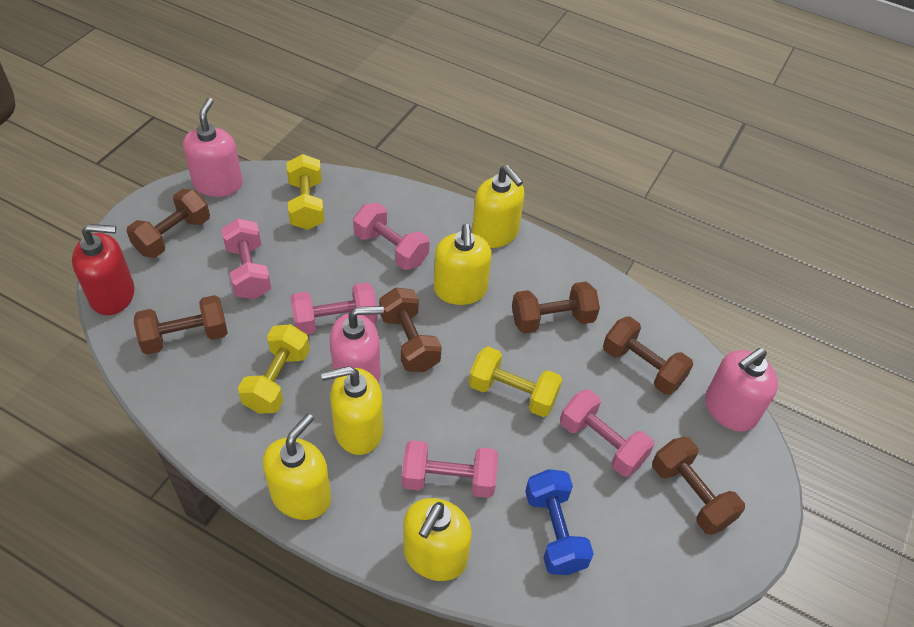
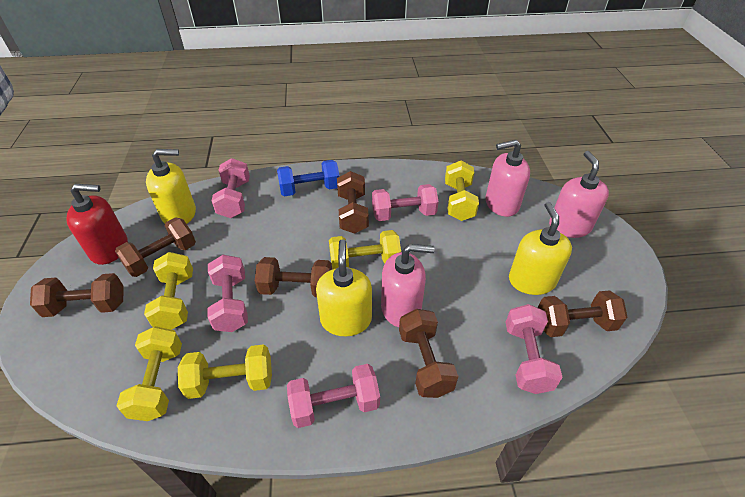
yellow dumbbell: 3 -> 5
yellow soap dispenser: 5 -> 3

